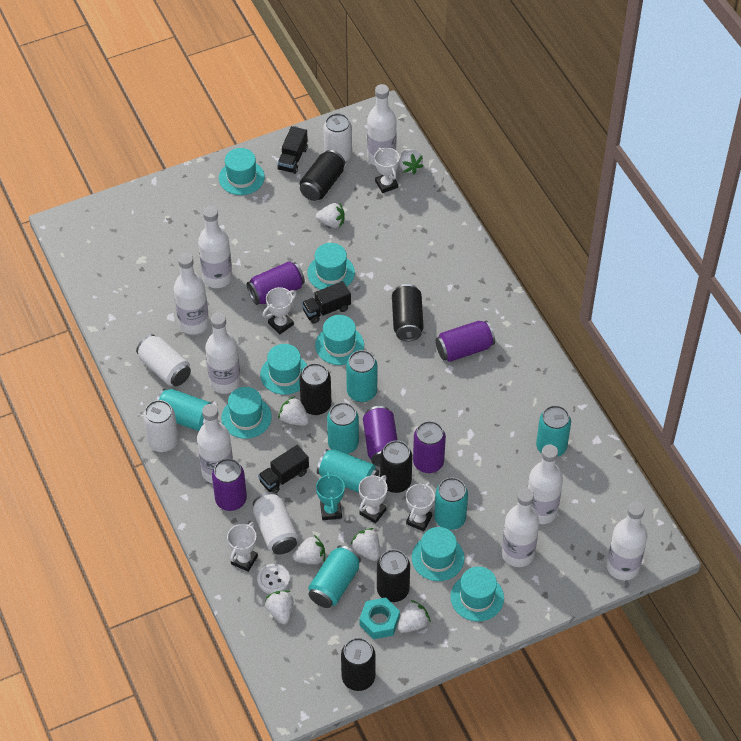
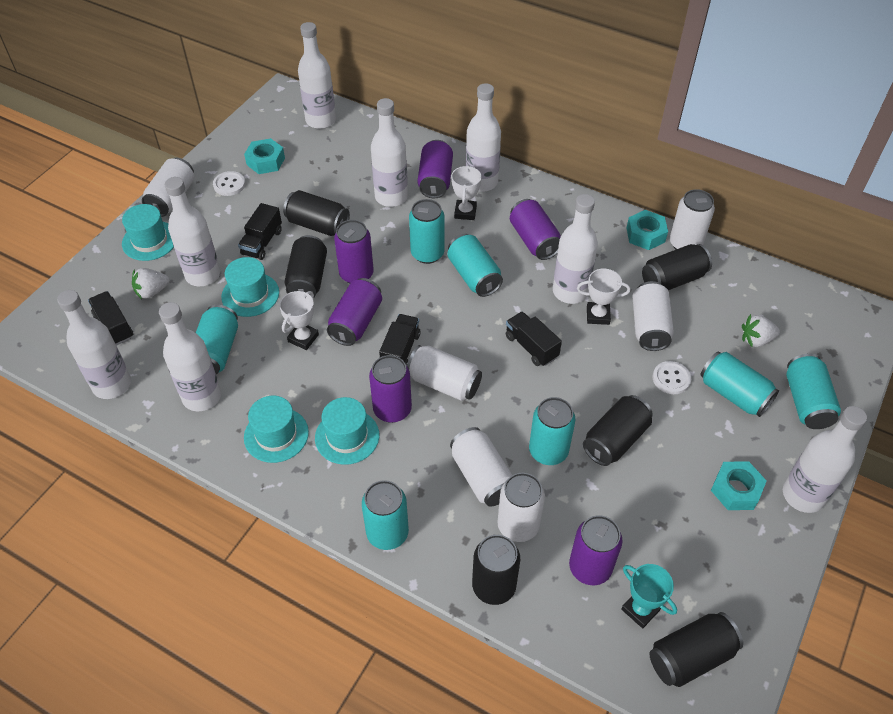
black truck: 3 -> 4
purple can: 5 -> 6
turquoise hat: 7 -> 4
turquoise nut: 1 -> 3
white button: 1 -> 2
white can: 4 -> 6
white strawberry: 7 -> 2
white trophy: 5 -> 3

